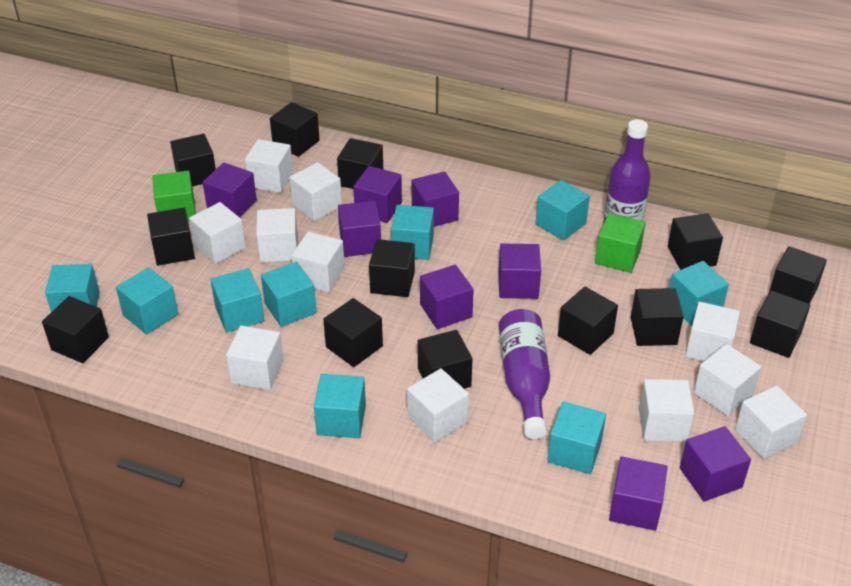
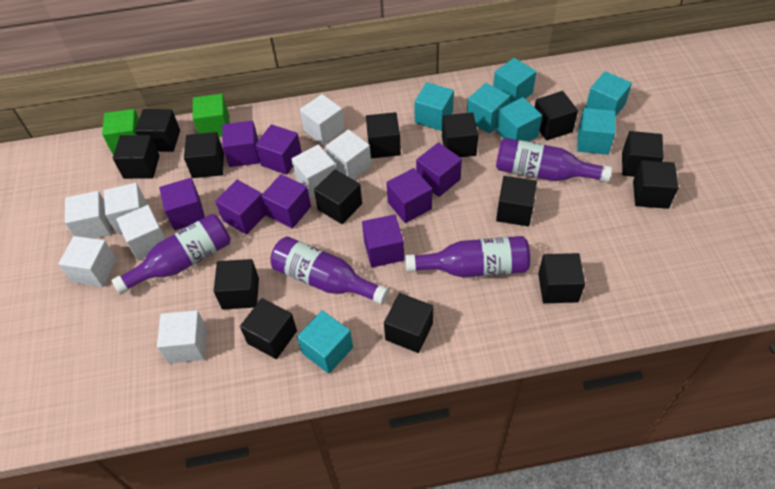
black cube: 13 -> 14
purple bottle: 2 -> 4
turquoise cube: 9 -> 7
white cube: 11 -> 8

